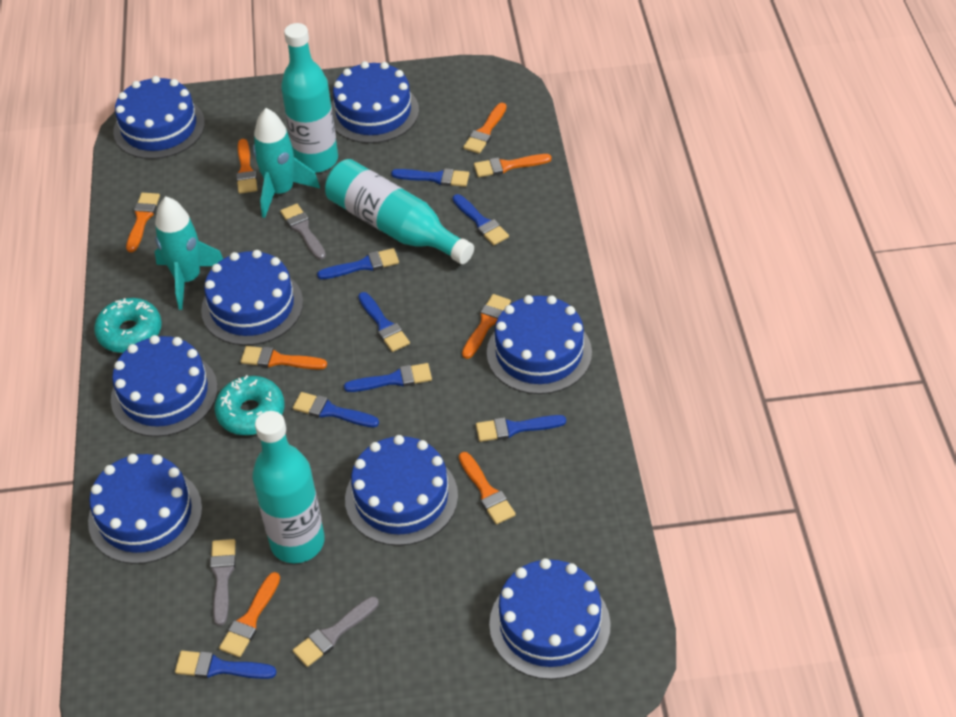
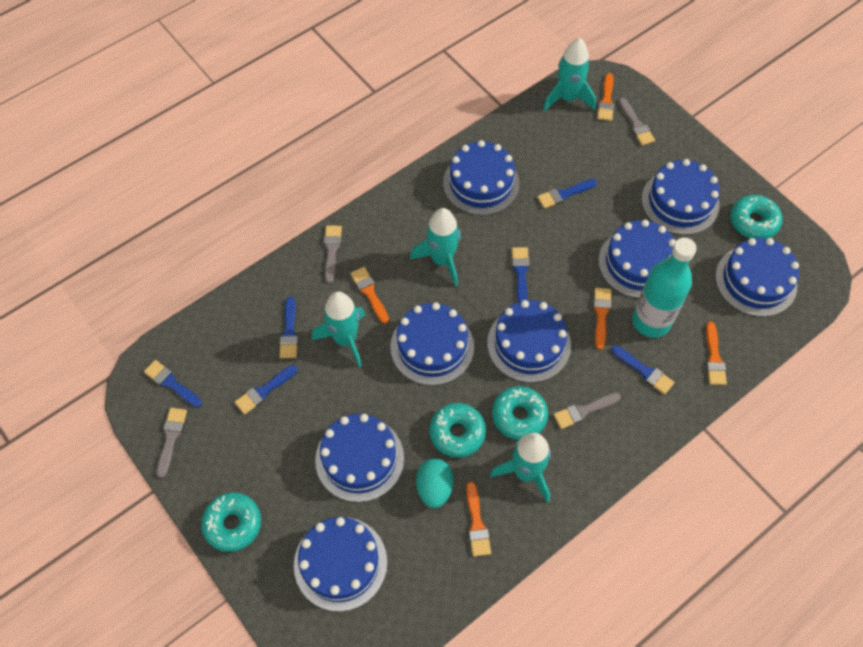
blue brush: 8 -> 6
grey brush: 3 -> 4
orange brush: 8 -> 5
turquoise bottle: 3 -> 1
turquoise donut: 2 -> 4
turquoise egg: 0 -> 1
turquoise rocket: 2 -> 4

